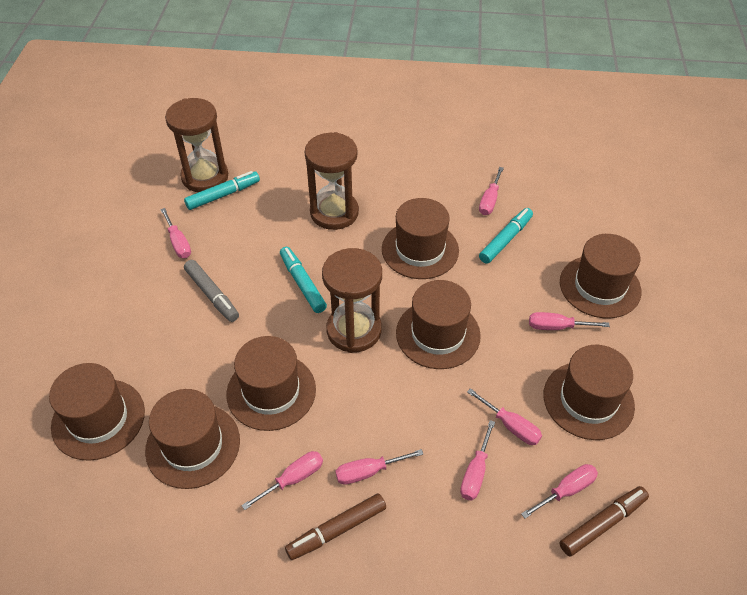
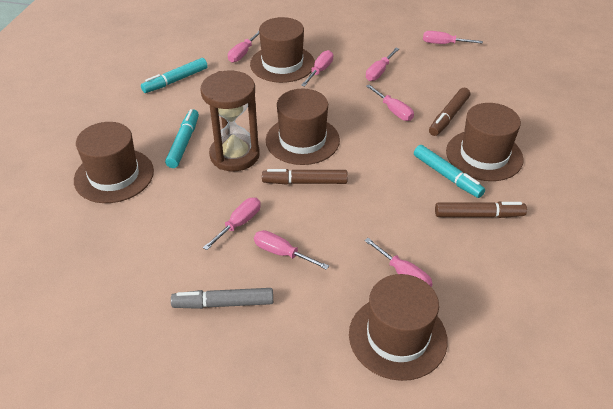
brown hat: 7 -> 5
brown hourglass: 3 -> 1
brown marker: 2 -> 3

